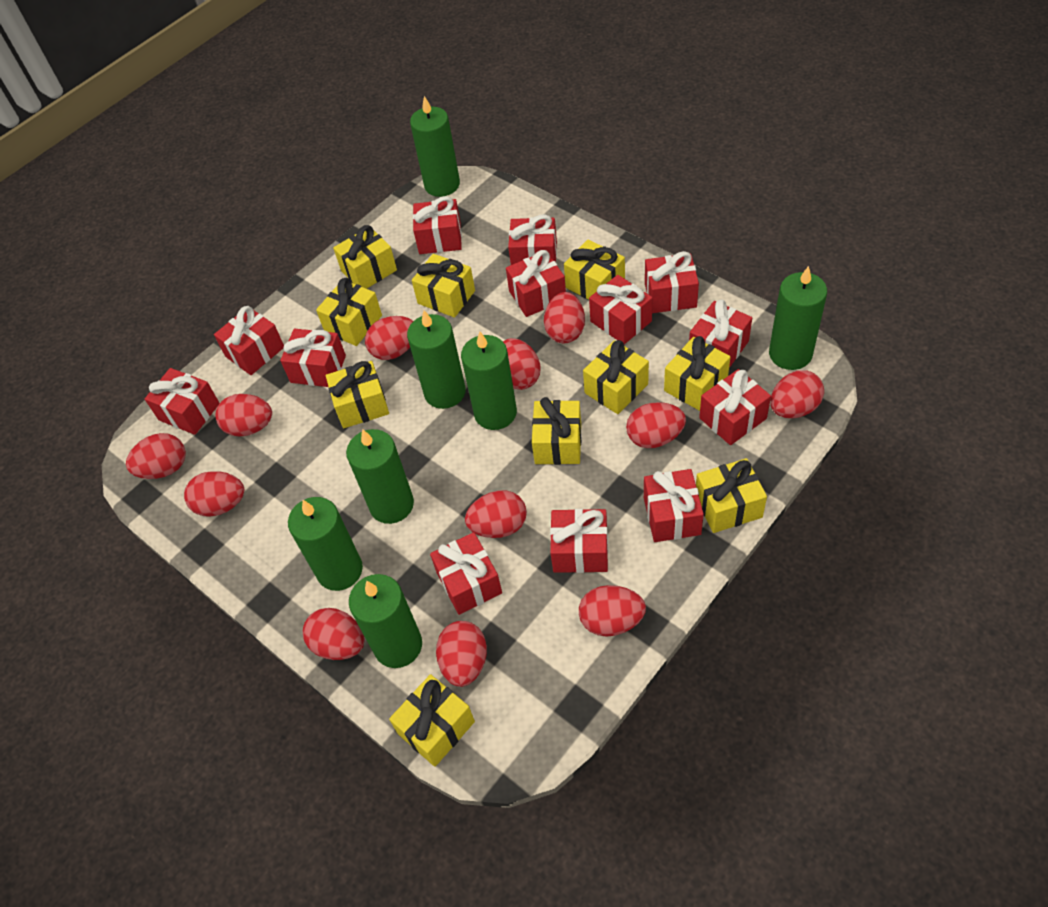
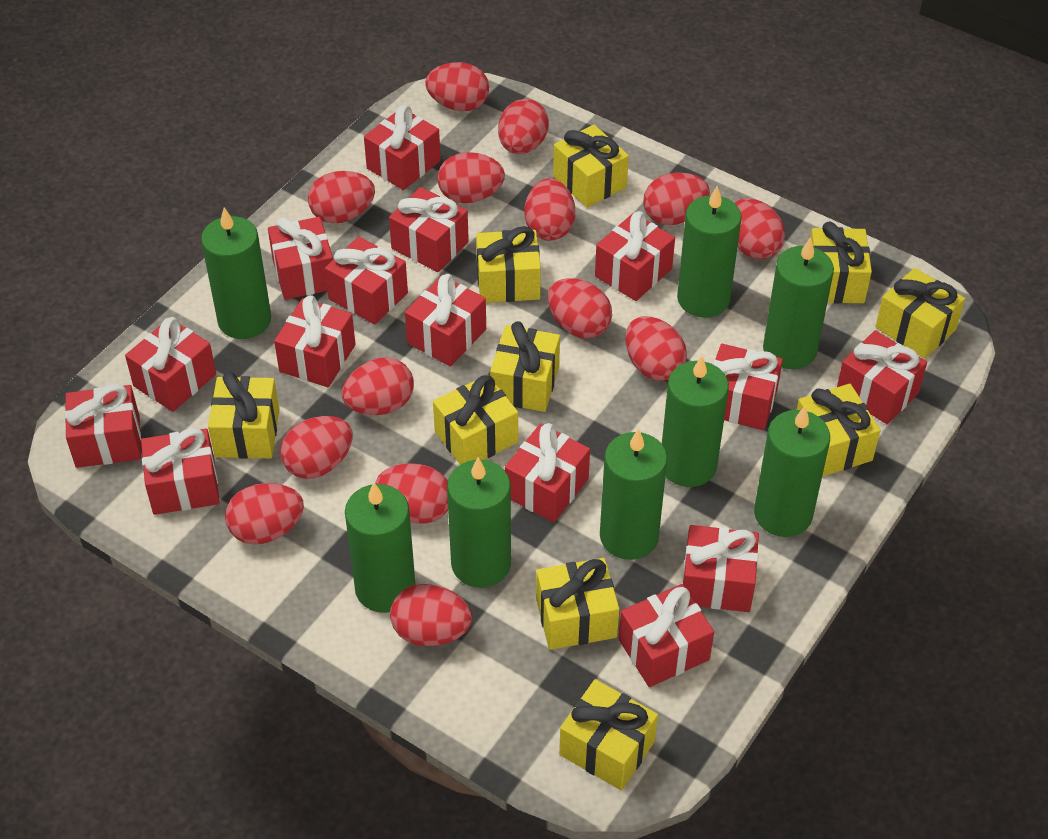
green candle: 7 -> 8
red egg: 12 -> 14
red gift: 13 -> 15

